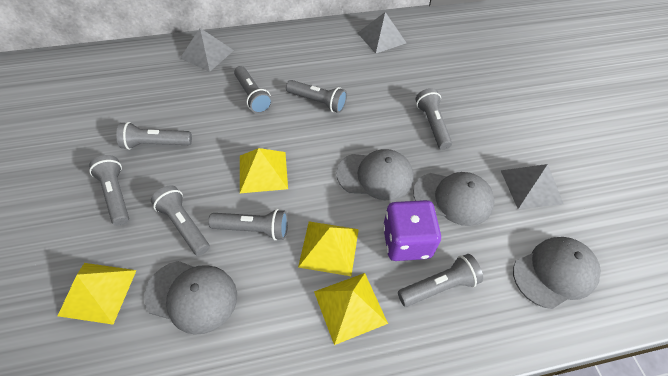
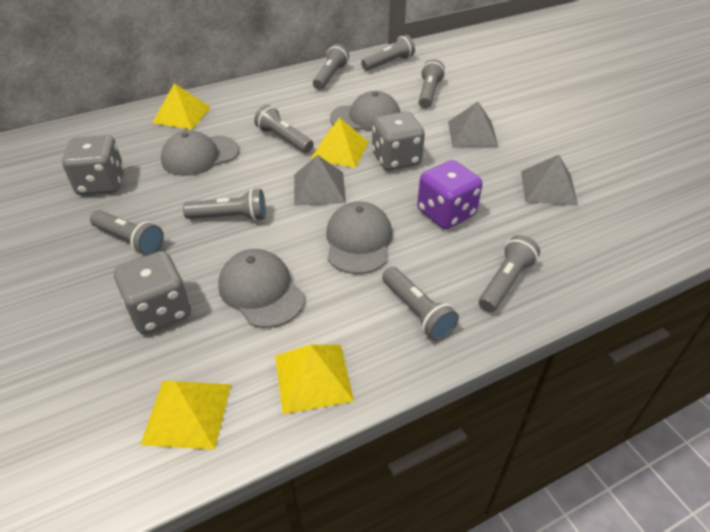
grey dice: 0 -> 3

